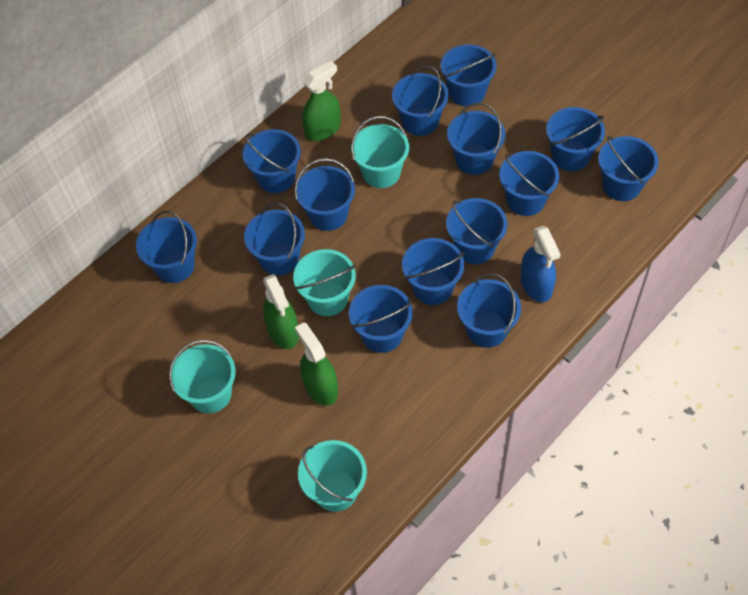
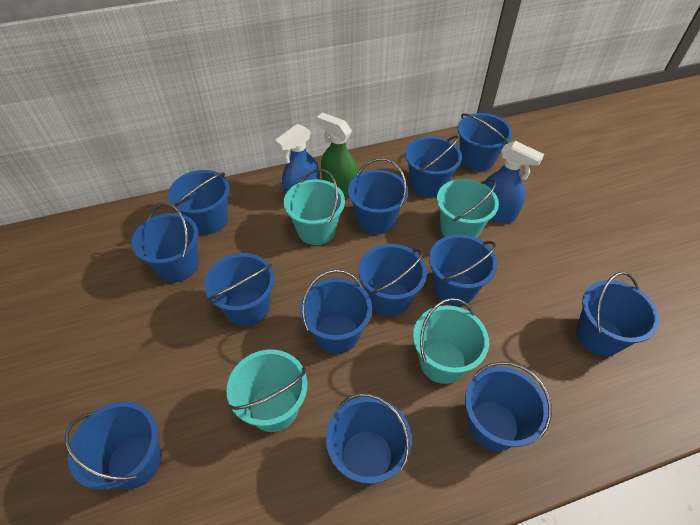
blue bucket: 14 -> 13
blue spray bottle: 1 -> 2
green spray bottle: 3 -> 1

